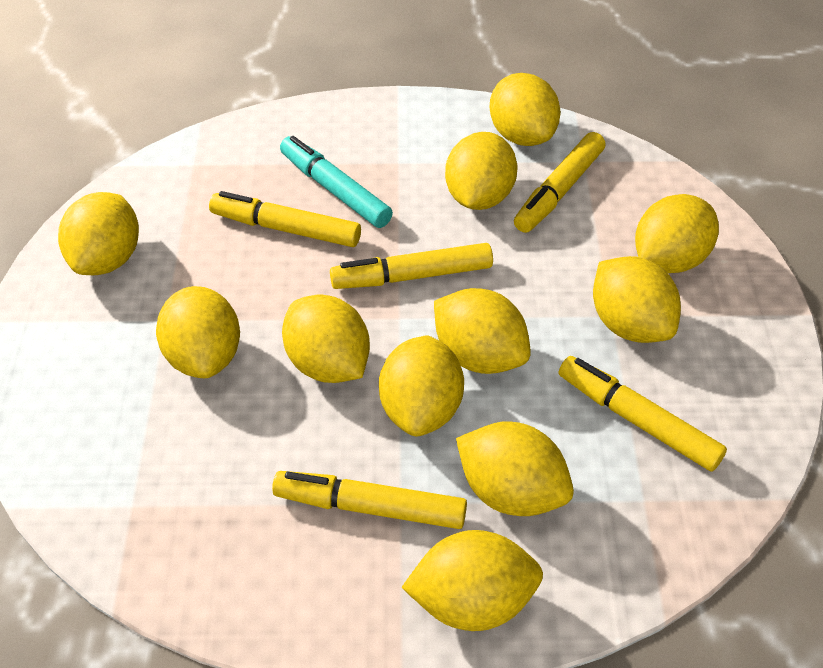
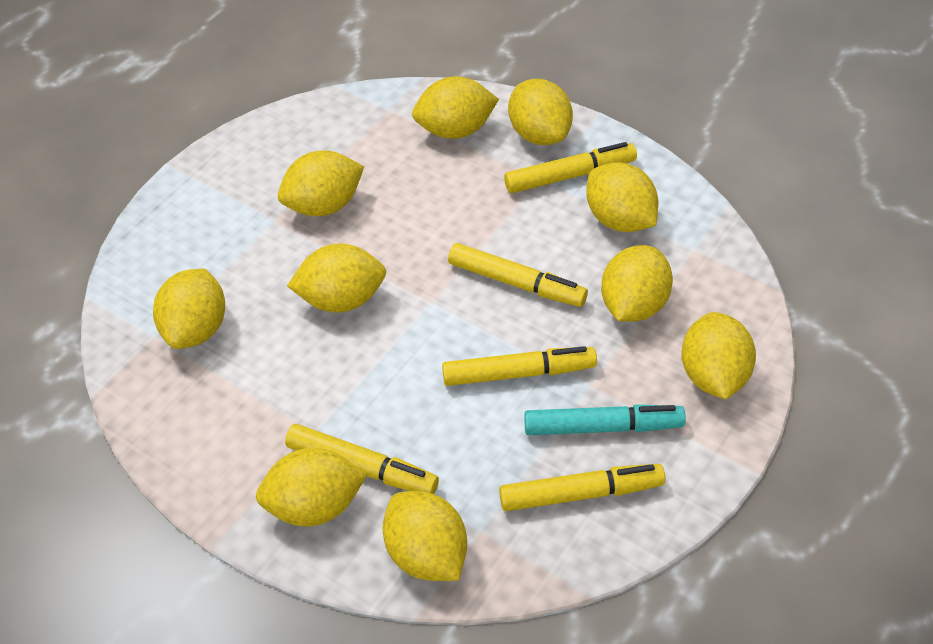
yellow lemon: 11 -> 10

